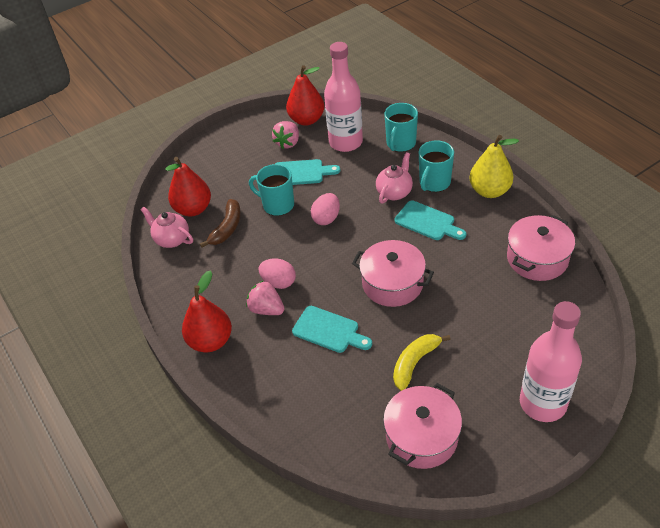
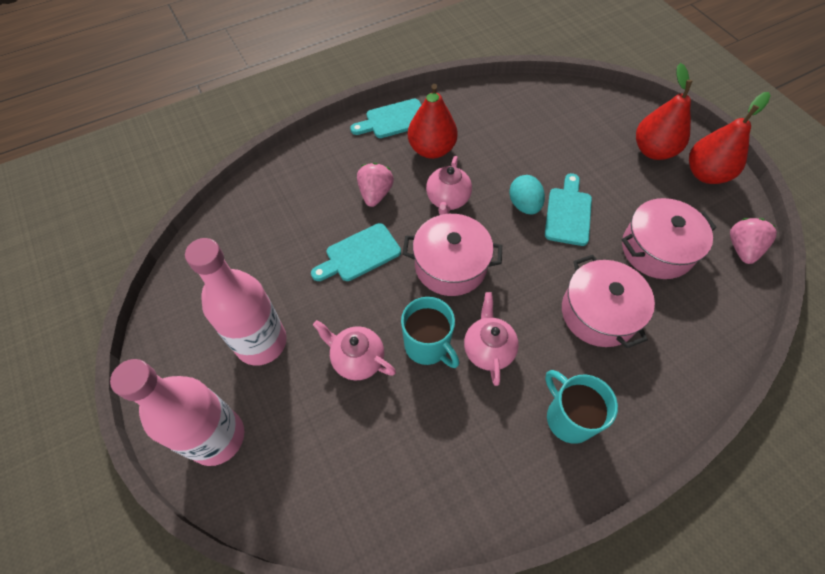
brown banana: 1 -> 0
pink egg: 2 -> 0
pink teapot: 2 -> 3
turquoise egg: 0 -> 1
turquoise mug: 3 -> 2
yellow banana: 1 -> 0
yellow pear: 1 -> 0

